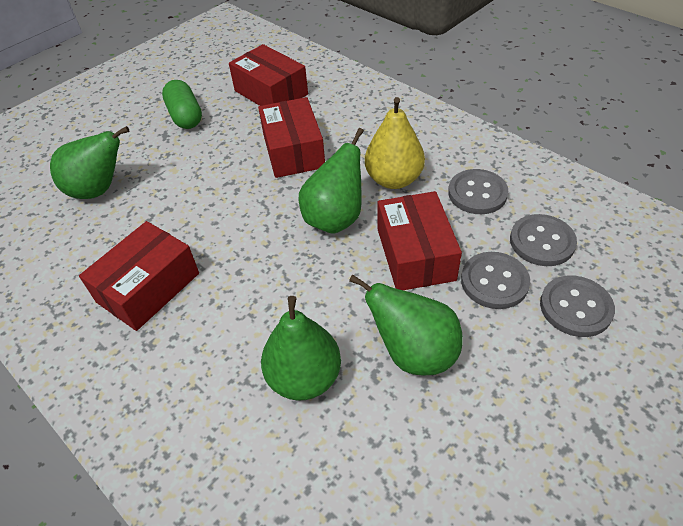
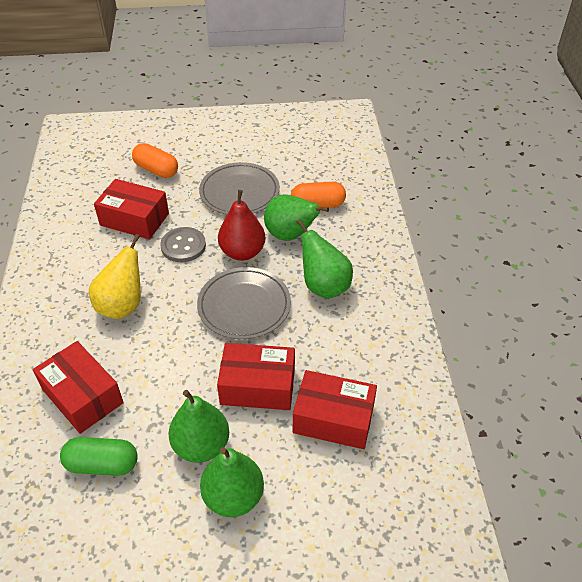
grey button: 4 -> 1
grey plate: 0 -> 2
orange capsule: 0 -> 2
red pear: 0 -> 1

